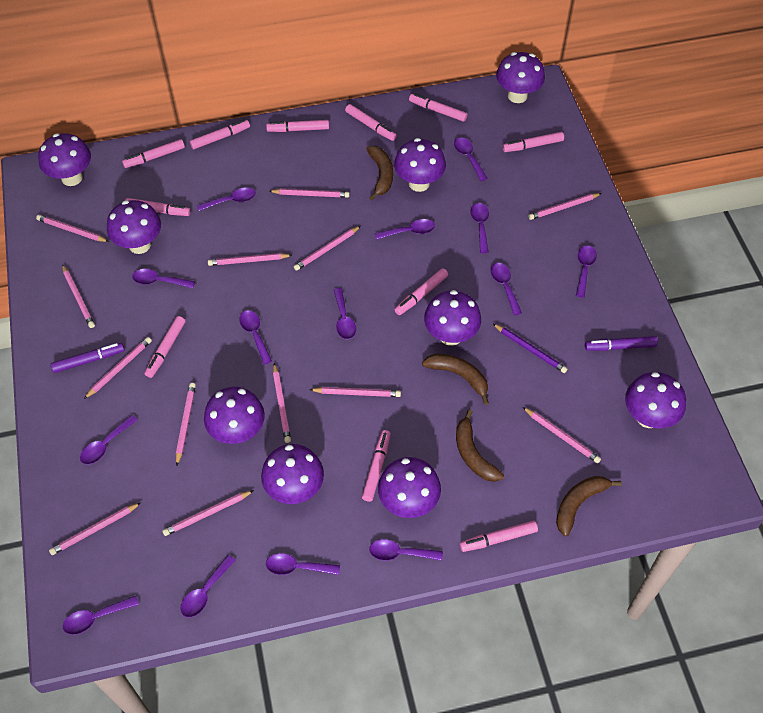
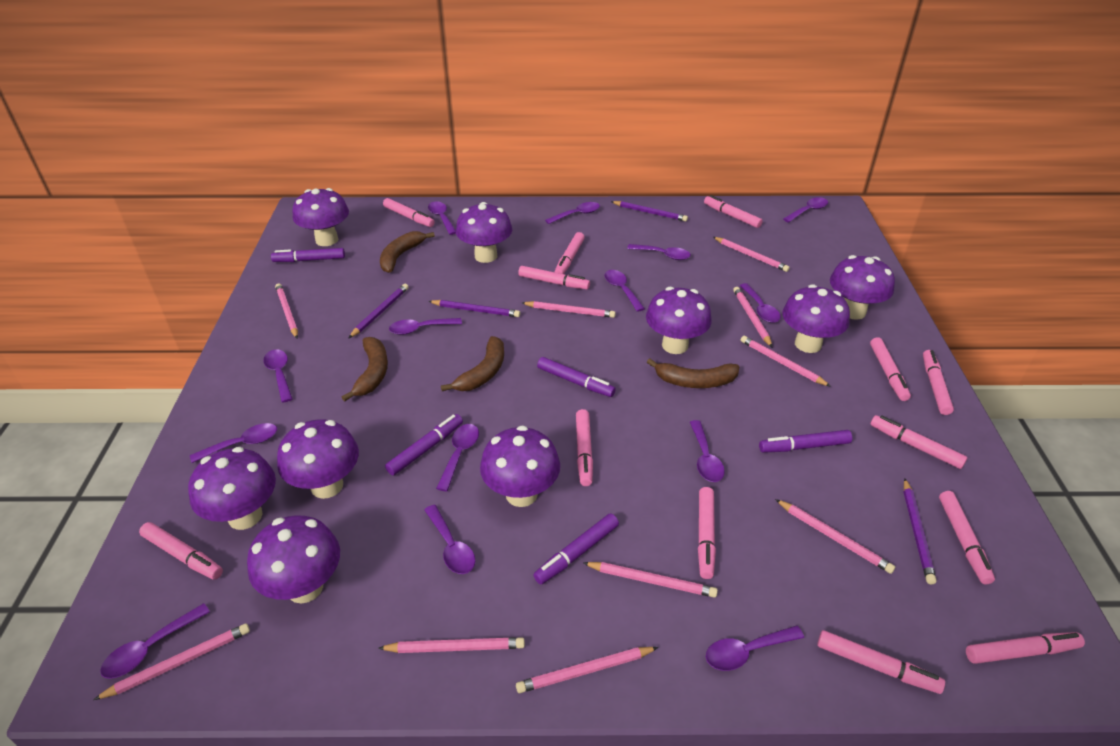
pink marker: 11 -> 13
pink pencil: 13 -> 10
purple marker: 2 -> 5
purple pencil: 1 -> 4

